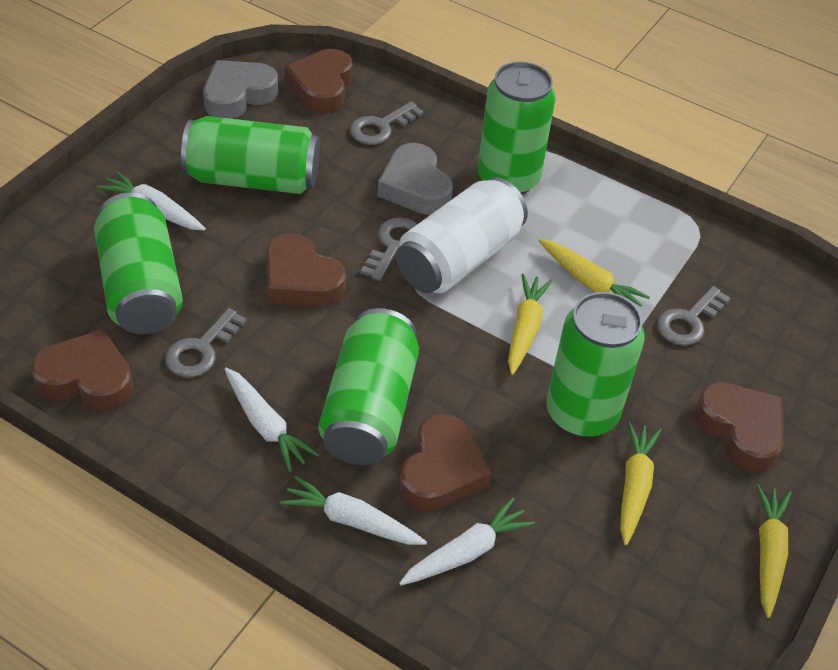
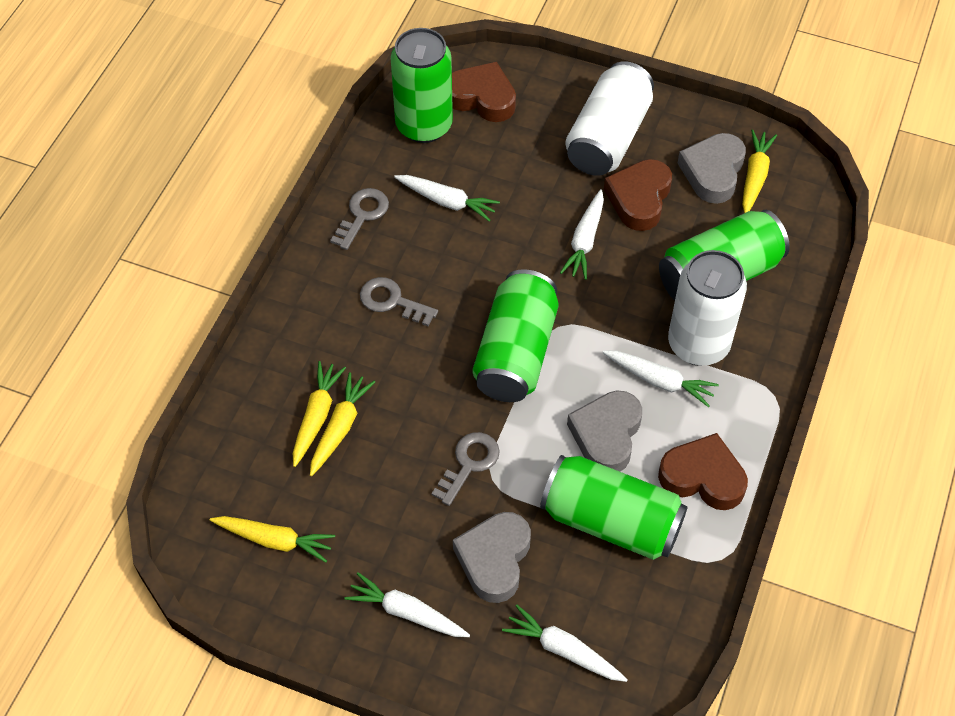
brown heart: 5 -> 3
green can: 5 -> 4
grey heart: 2 -> 3
grey key: 4 -> 3
white can: 1 -> 2
white carrot: 4 -> 5

